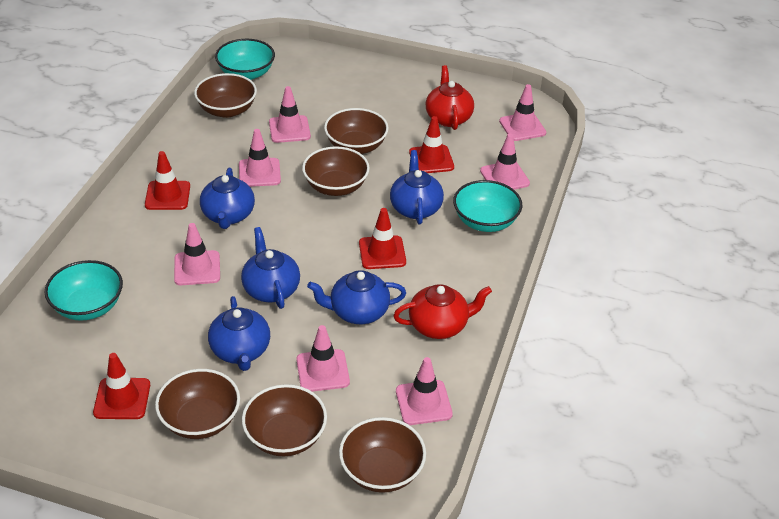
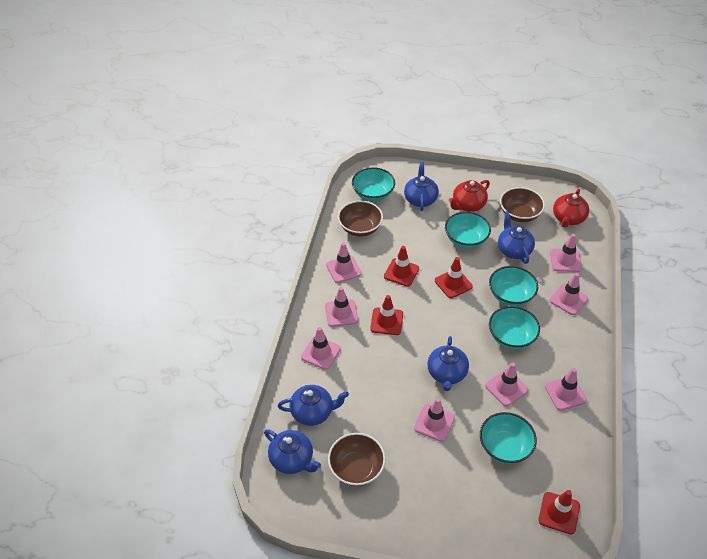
brown bowl: 6 -> 3
pink traffic cone: 7 -> 8
turquoise bowl: 3 -> 5

